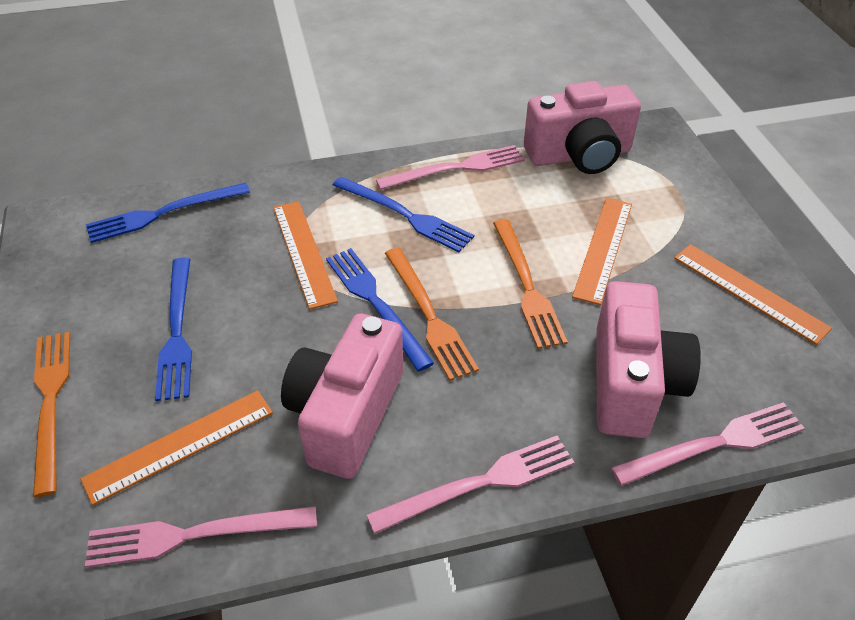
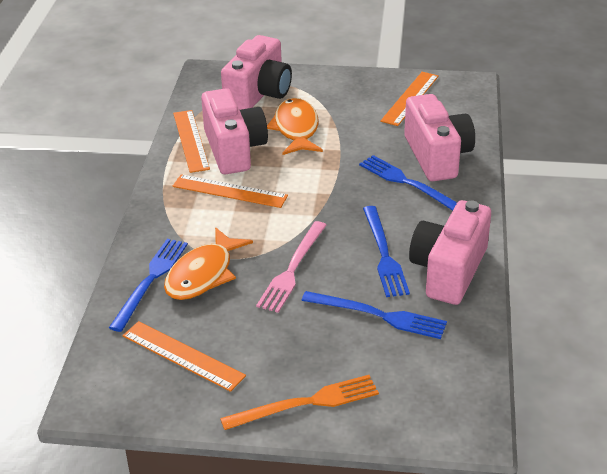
orange fish: 0 -> 2
orange fork: 3 -> 1
pink camera: 3 -> 4
pink fork: 4 -> 1

